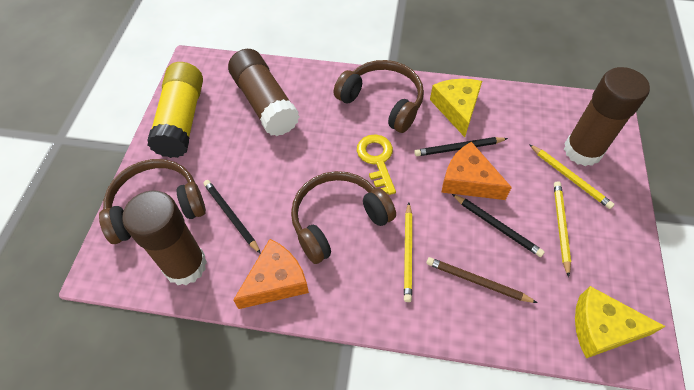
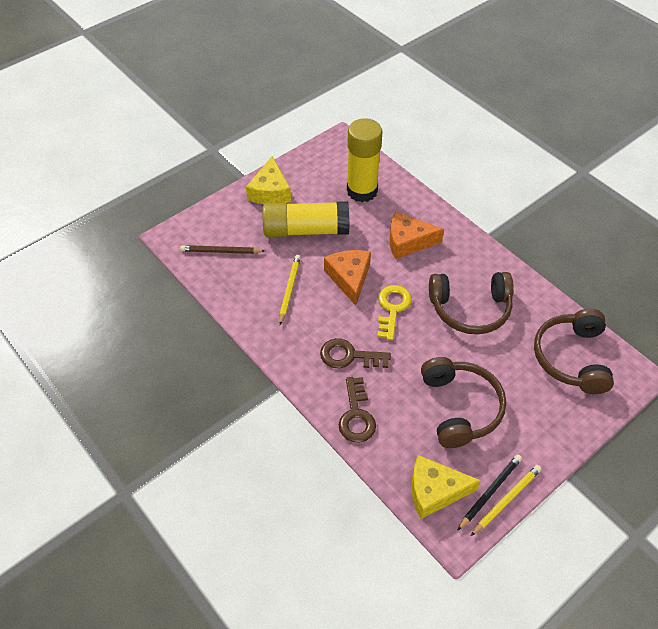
black pencil: 3 -> 1
brown glue stick: 3 -> 0
brown key: 0 -> 2
yellow glue stick: 1 -> 2
yellow pencil: 3 -> 2

